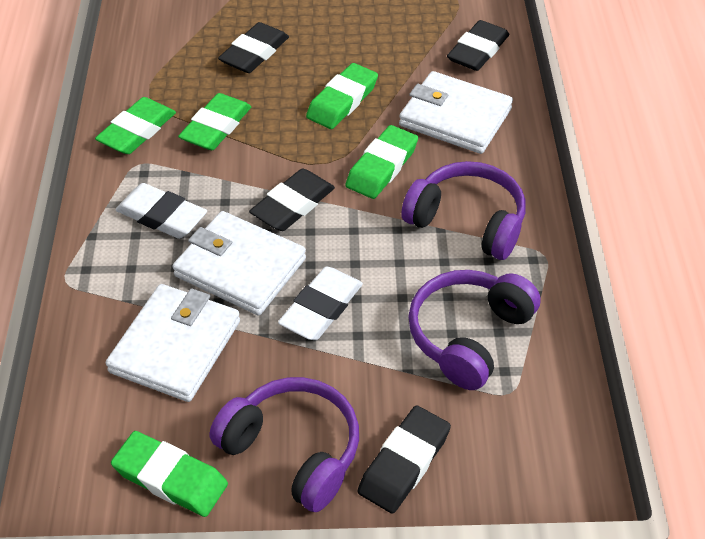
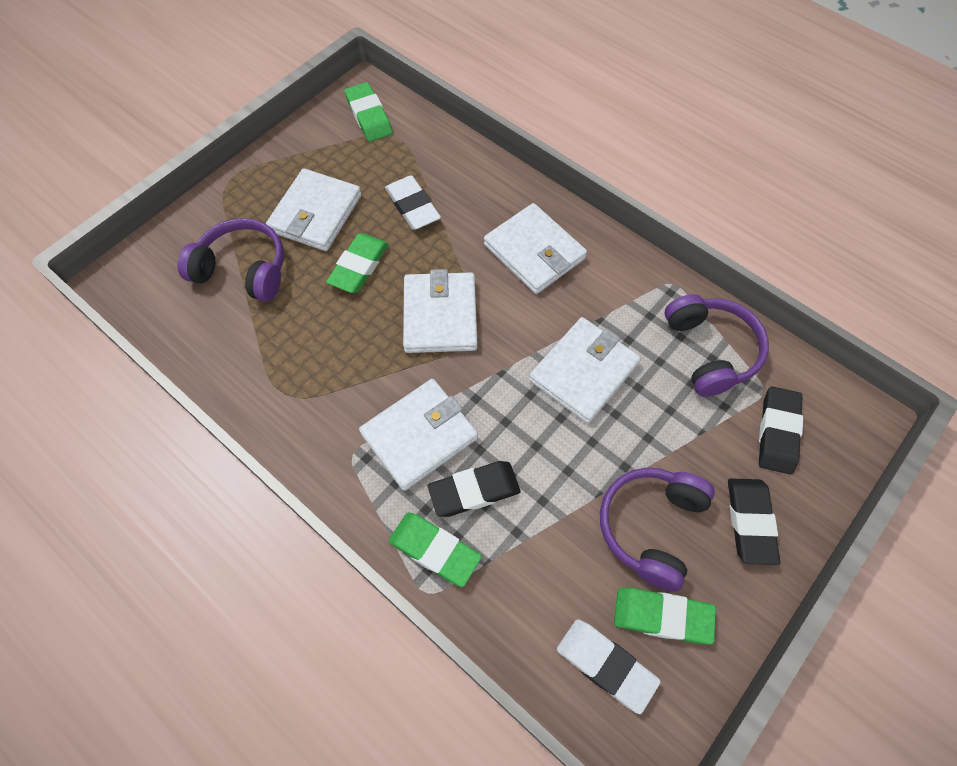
black eraser: 4 -> 3
green eraser: 5 -> 4
white wallet: 3 -> 5

